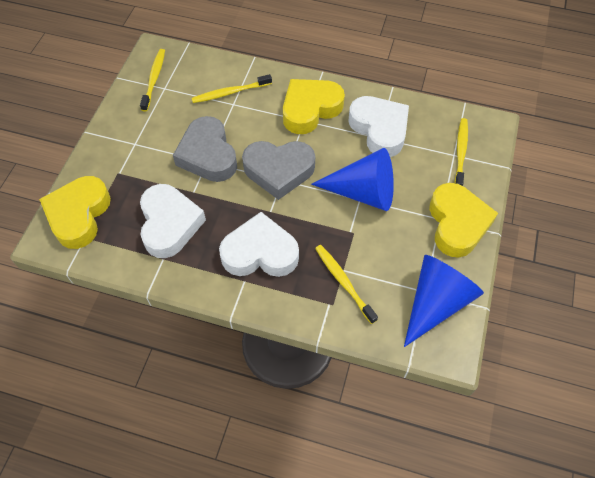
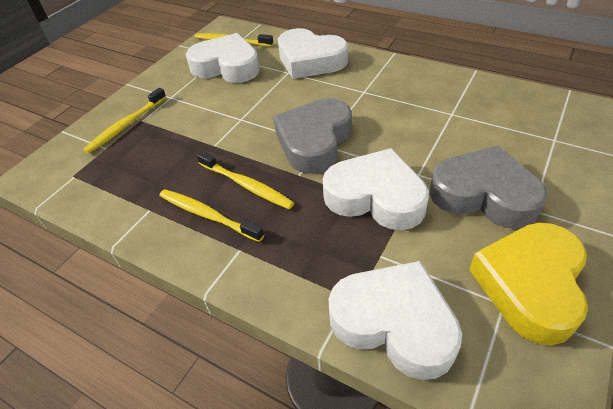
blue cone: 2 -> 0
white heart: 3 -> 4
yellow heart: 3 -> 1

